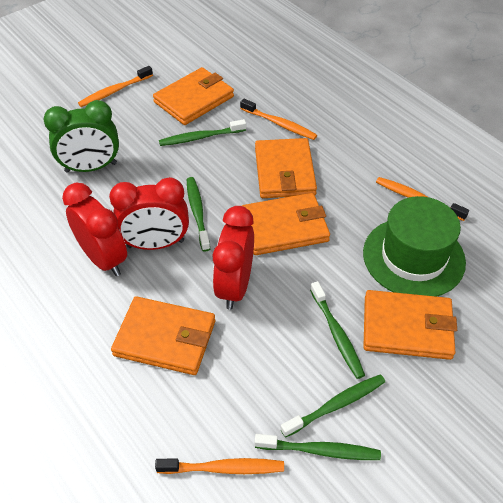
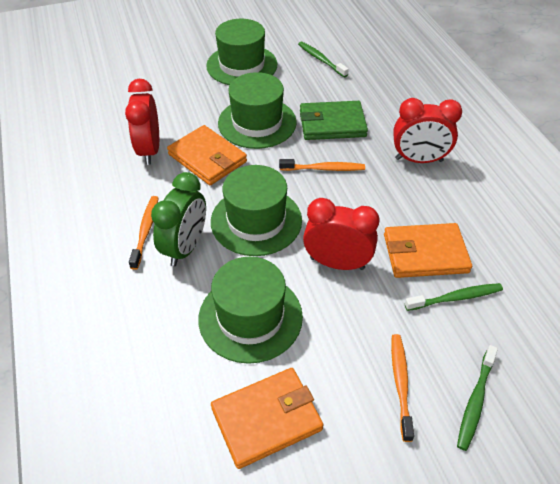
green hat: 1 -> 4
green toothbrush: 5 -> 3
green wallet: 0 -> 1
orange toothbrush: 4 -> 3
orange wallet: 5 -> 3

